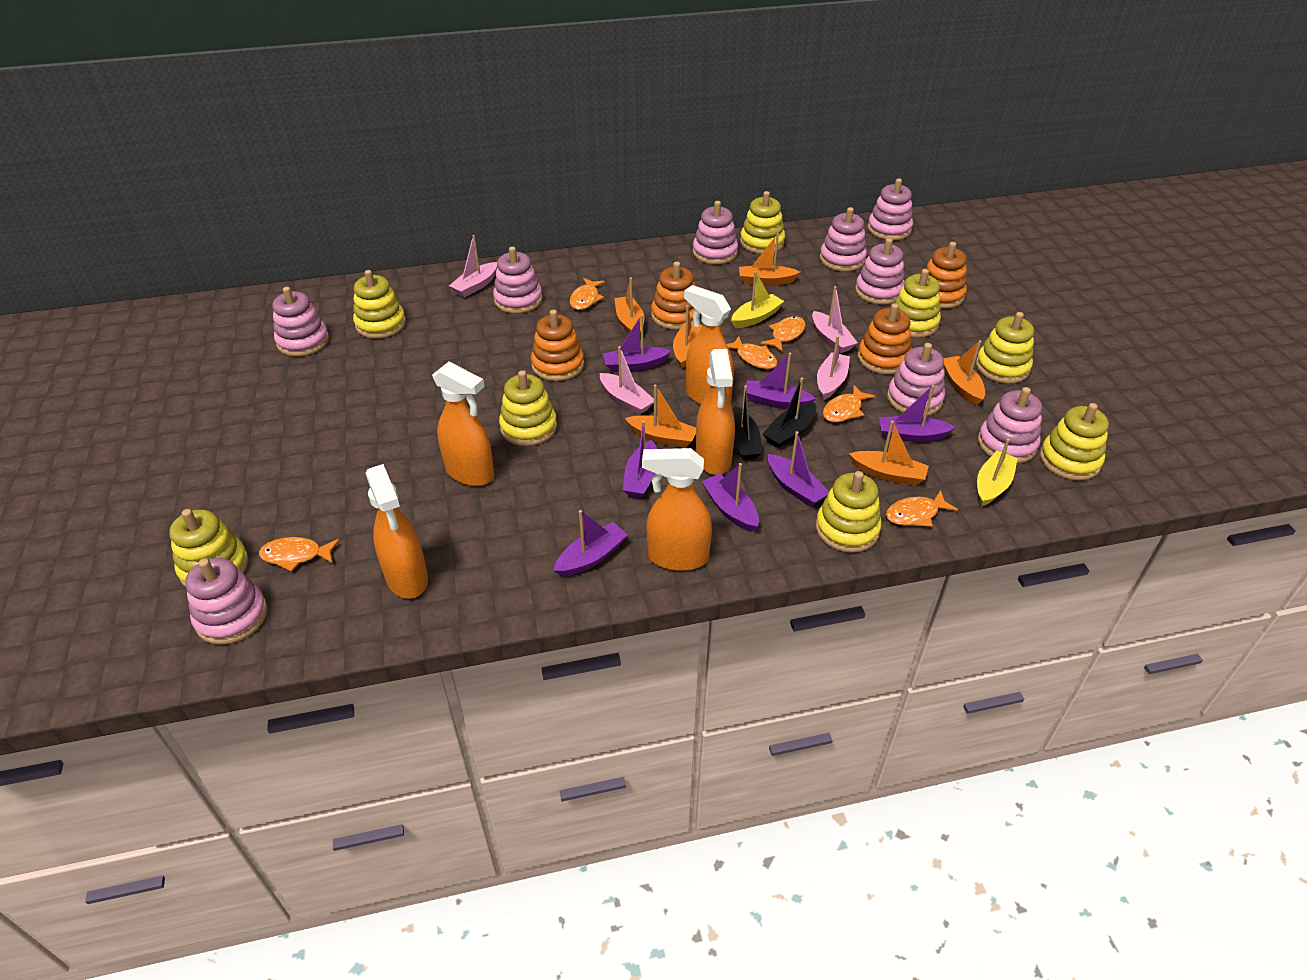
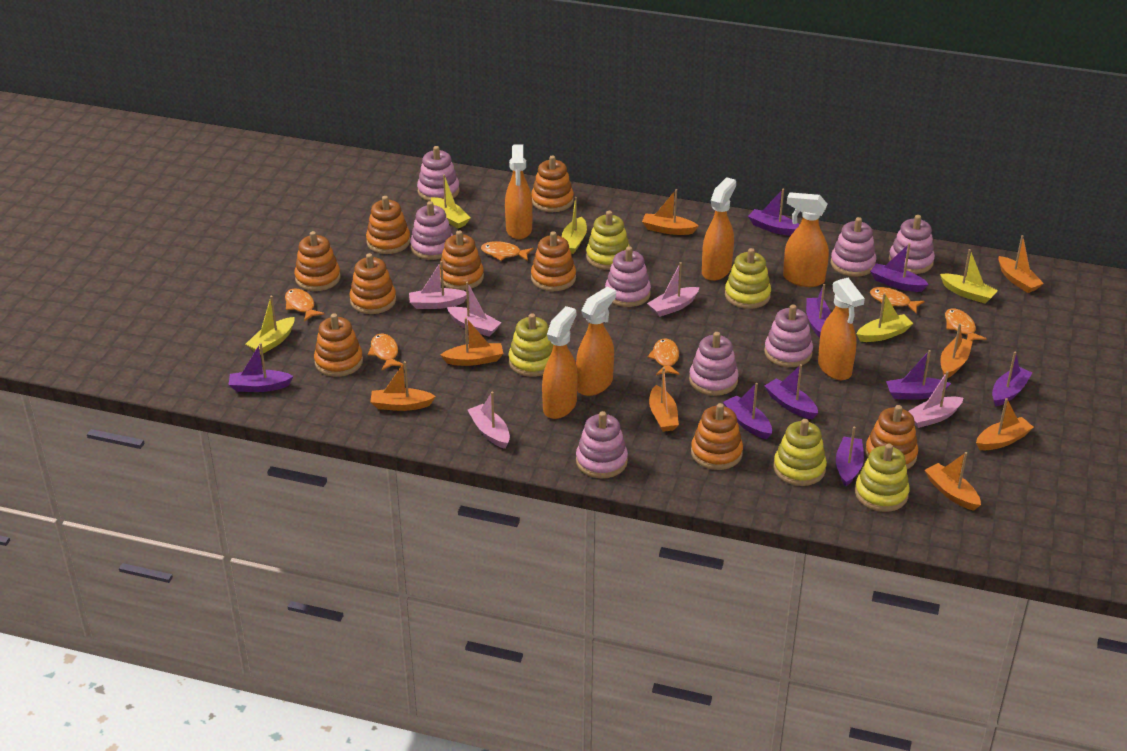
black boat: 2 -> 0
orange boat: 6 -> 8
orange spray bottle: 5 -> 6
orange stacking toy: 4 -> 9
pink boat: 4 -> 5
pink stacking toy: 9 -> 8
purple boat: 7 -> 9
yellow boat: 2 -> 5
yellow stacking toy: 8 -> 5

